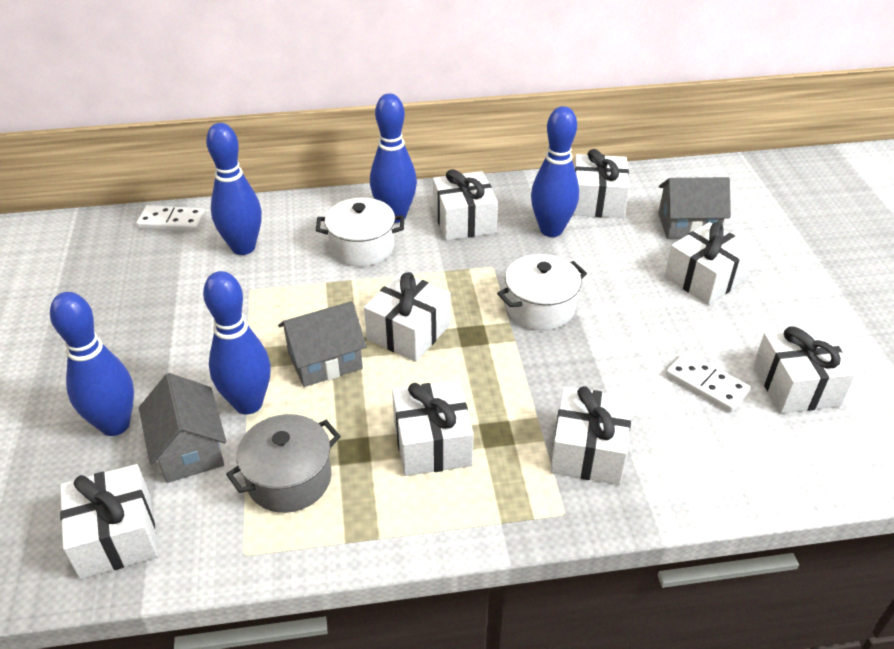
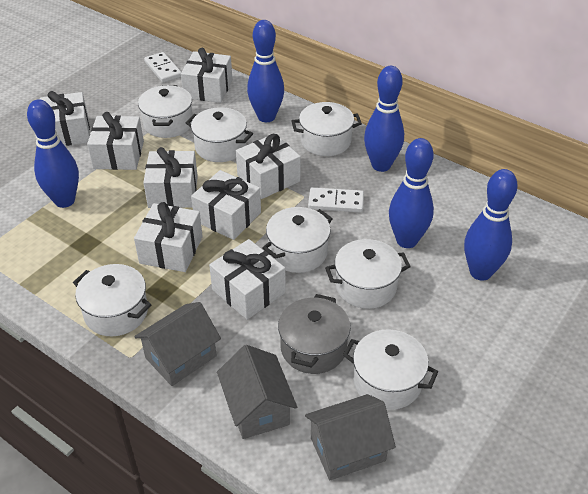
white pot: 2 -> 7

